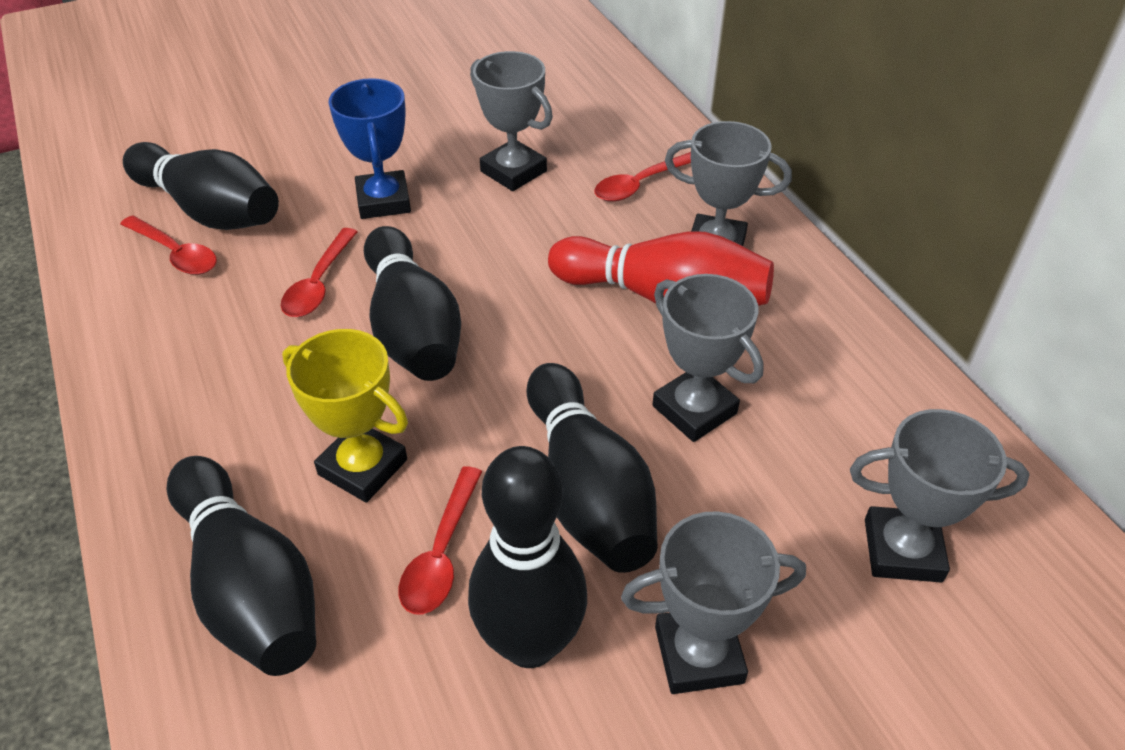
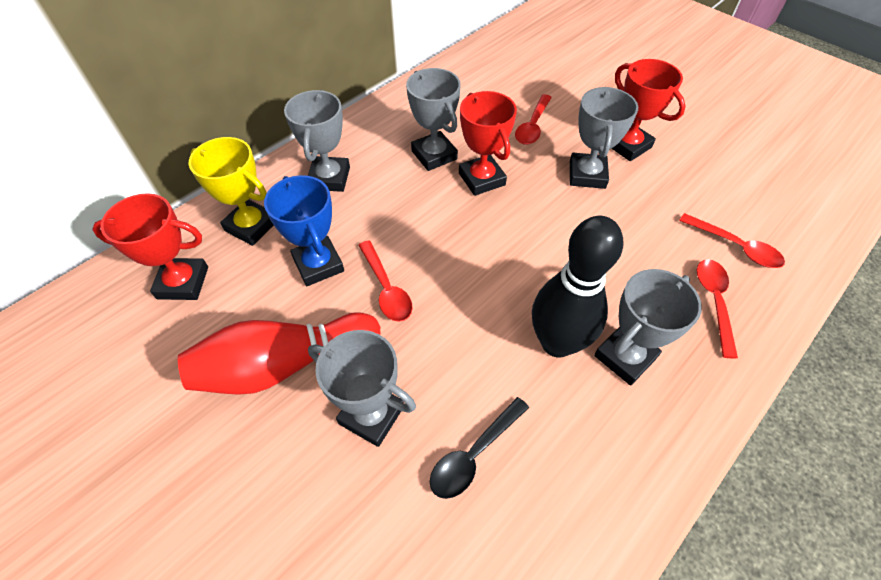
black bowling pin: 5 -> 1
black spoon: 0 -> 1
red trophy: 0 -> 3

